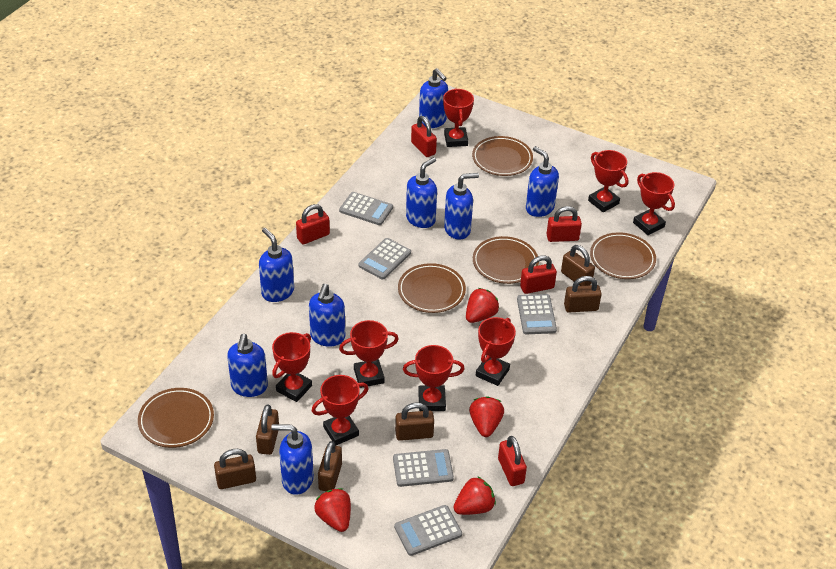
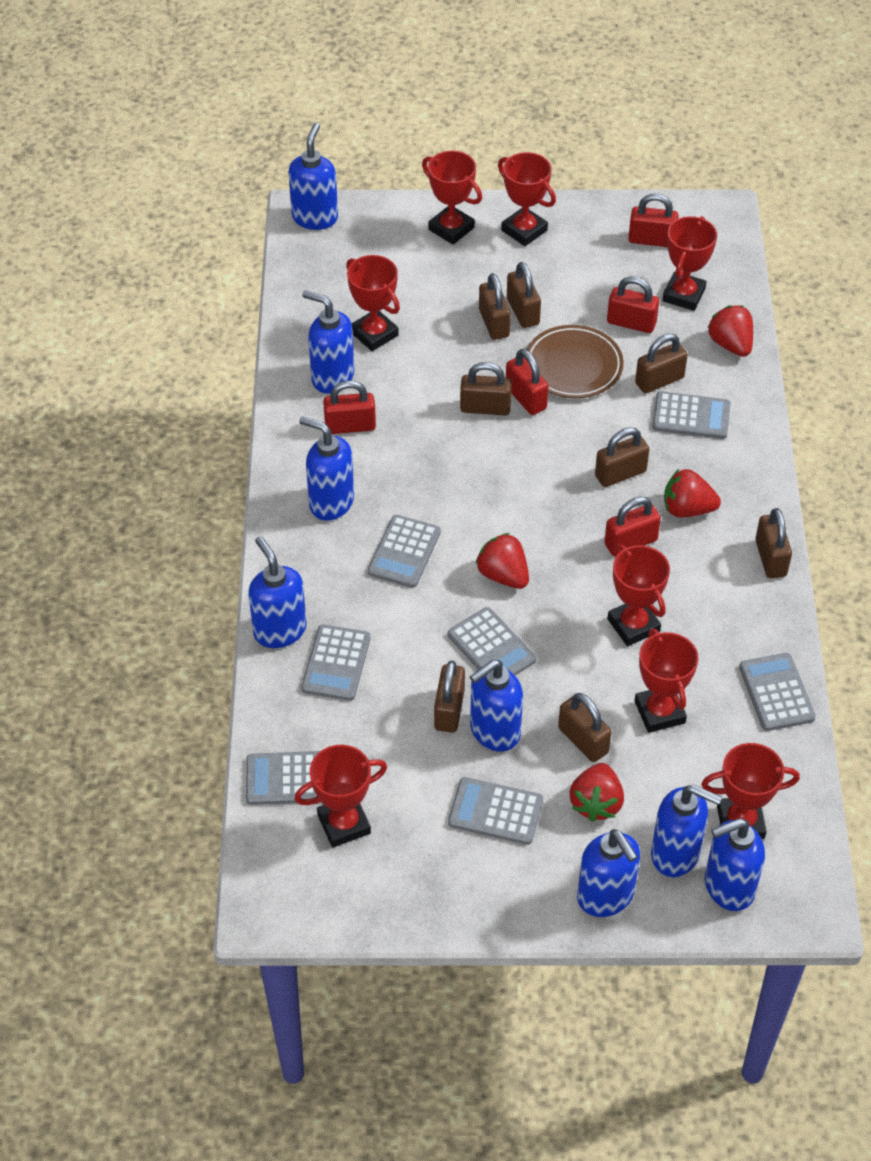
brown padlock: 6 -> 8
brown plate: 5 -> 1
grey calculator: 5 -> 7

